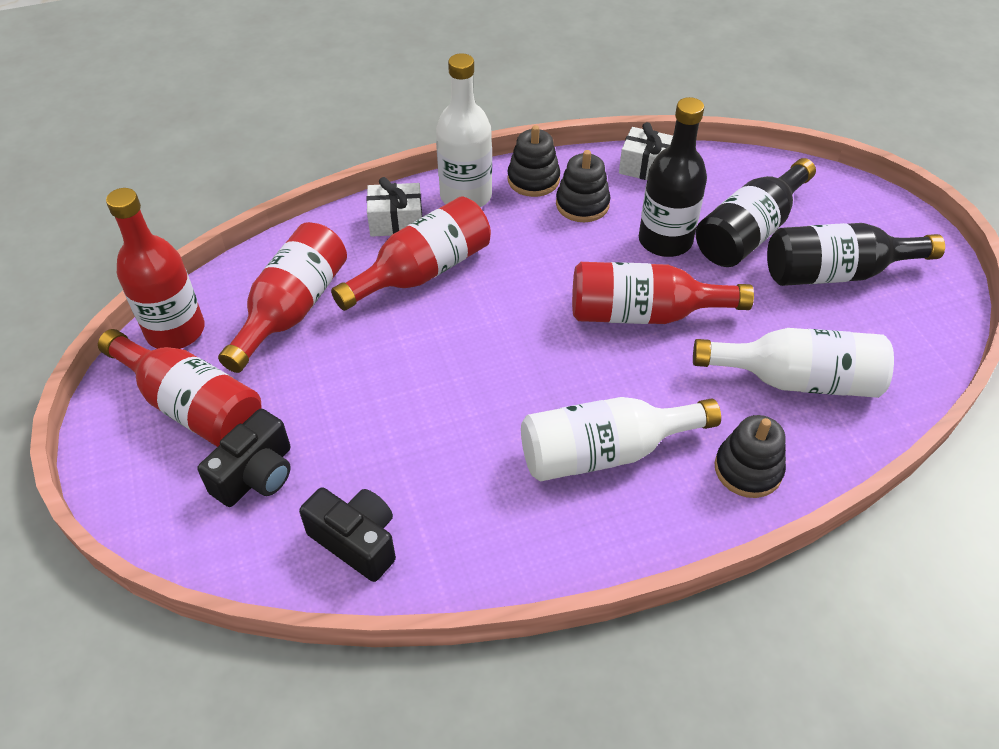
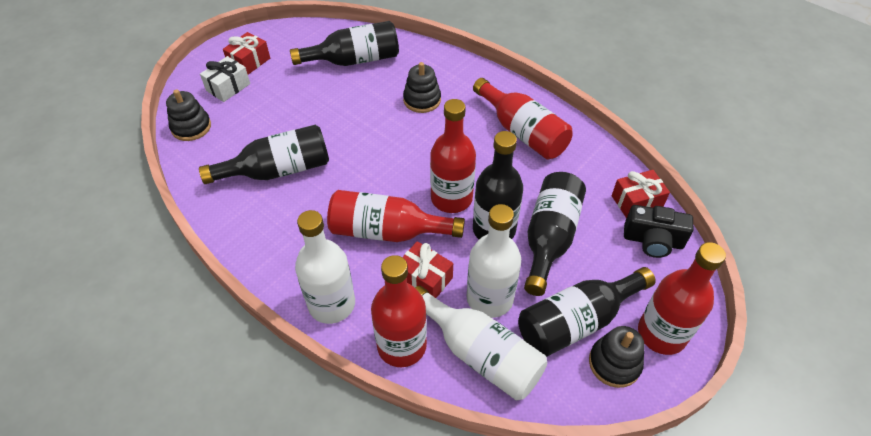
black bottle: 3 -> 5
black camera: 2 -> 1
red gift: 0 -> 3
white gift: 2 -> 1

